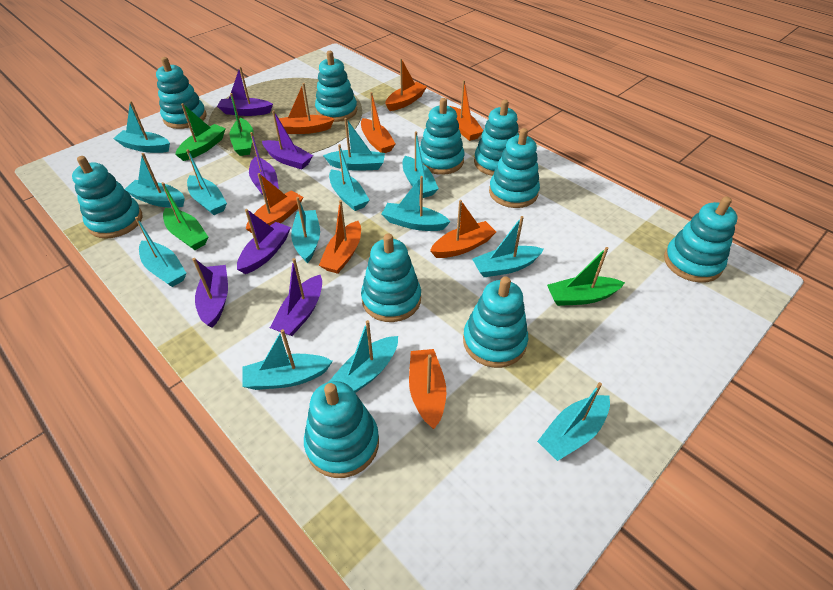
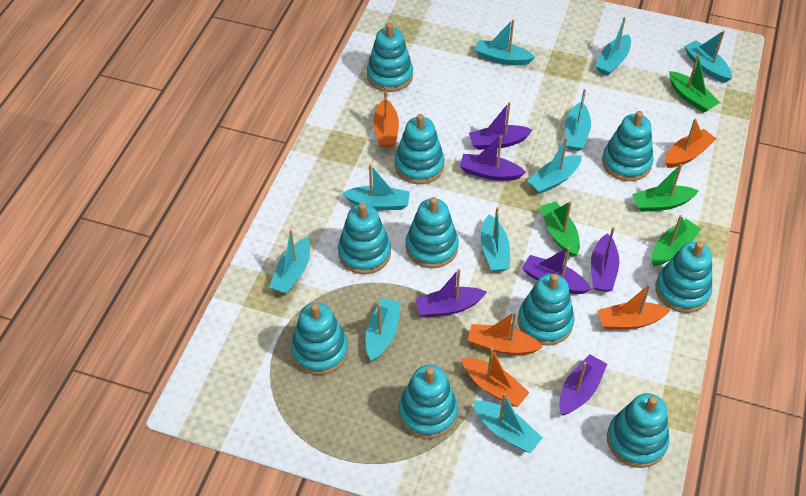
orange boat: 8 -> 5
turquoise boat: 13 -> 10

